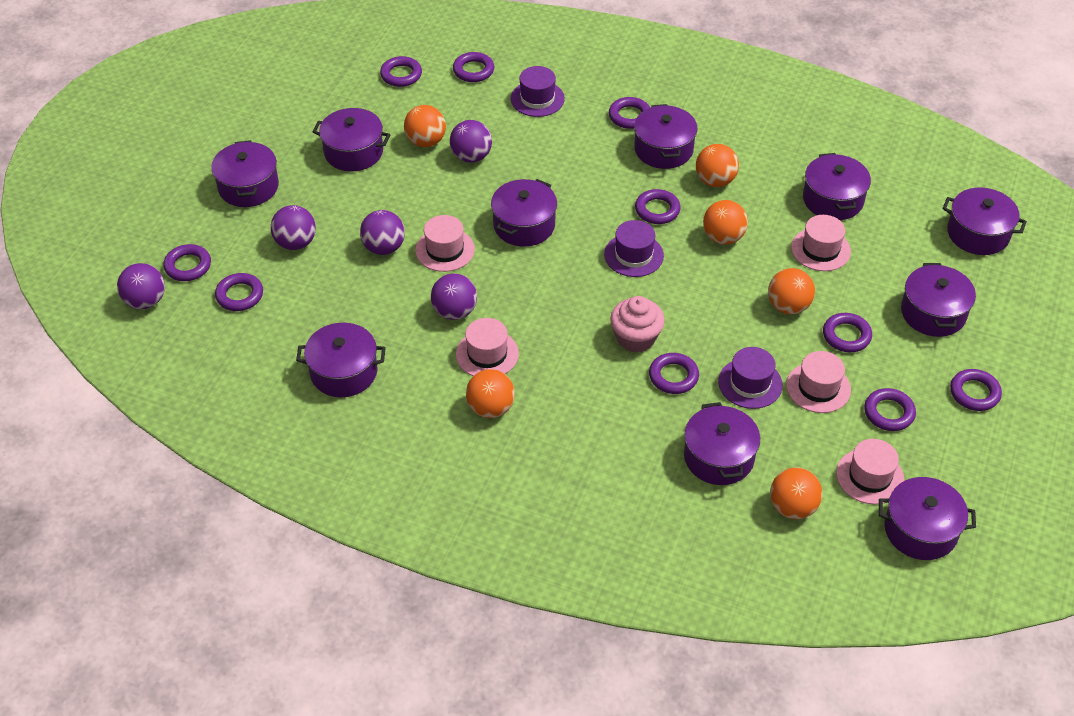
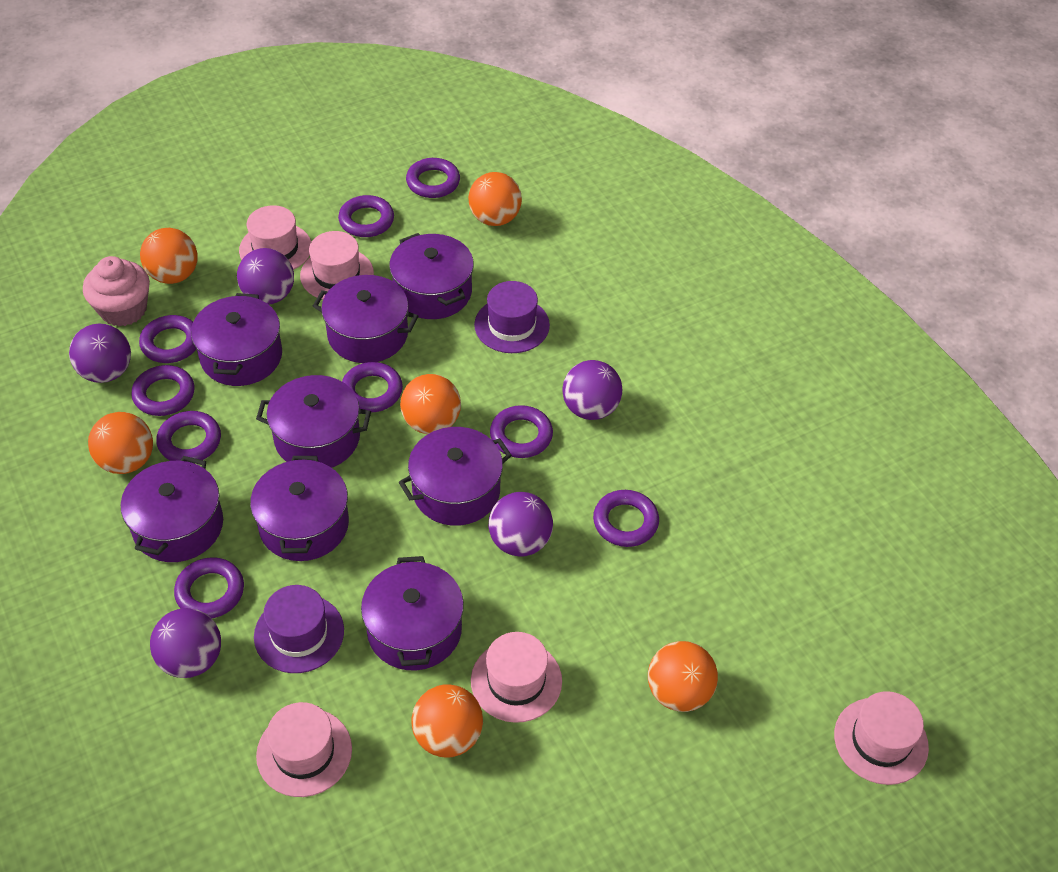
purple hat: 3 -> 2
purple pot: 10 -> 8
purple ring: 10 -> 9

